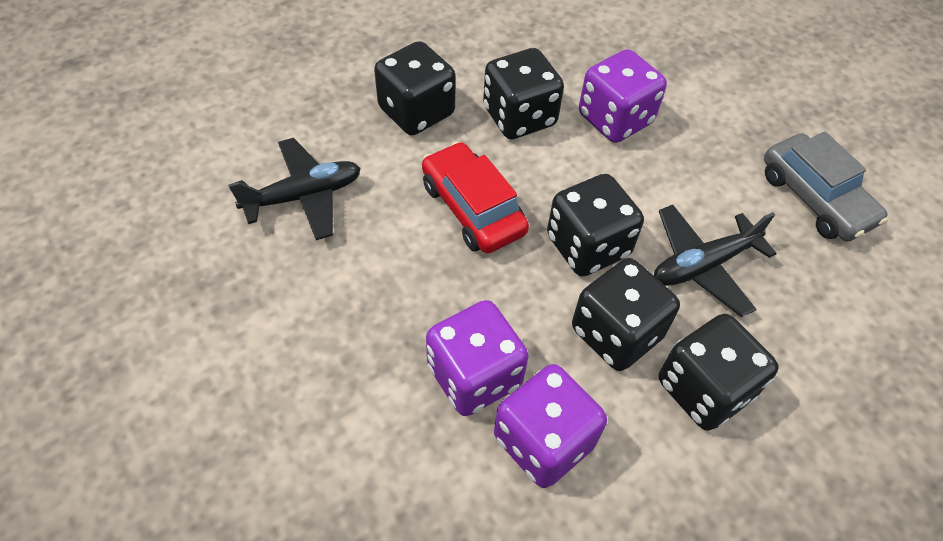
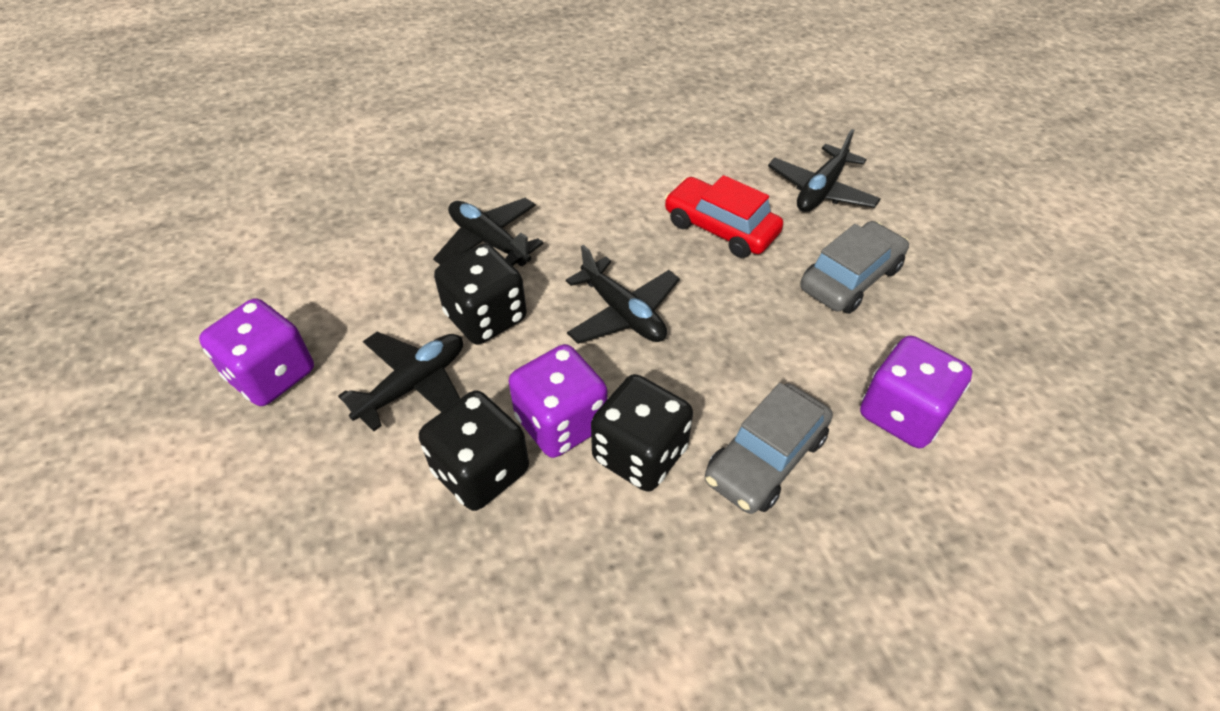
black dice: 5 -> 3
black plane: 2 -> 4
grey car: 1 -> 2

